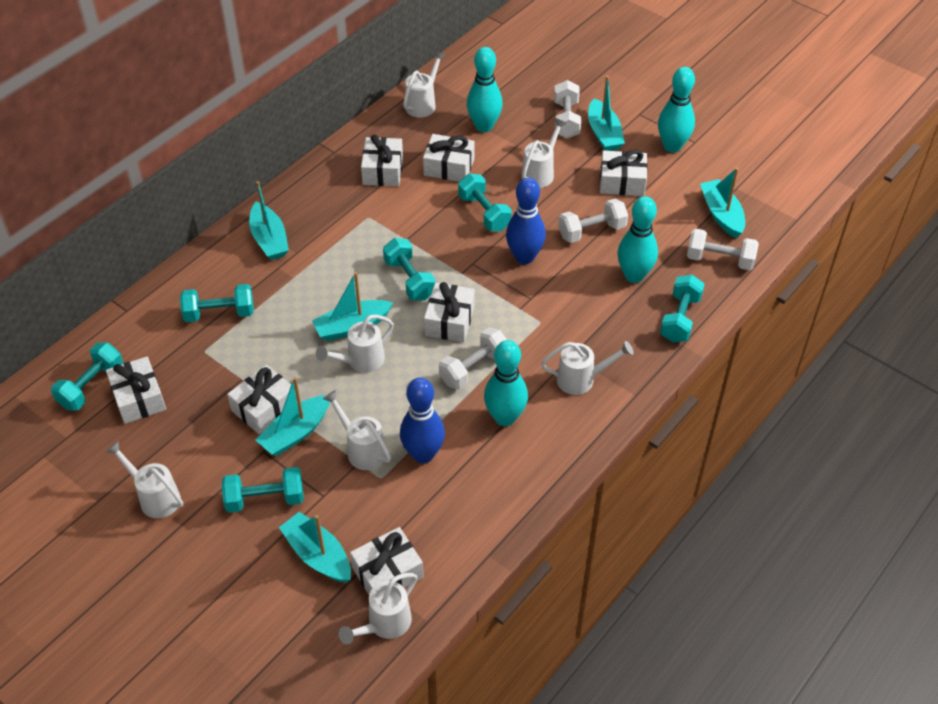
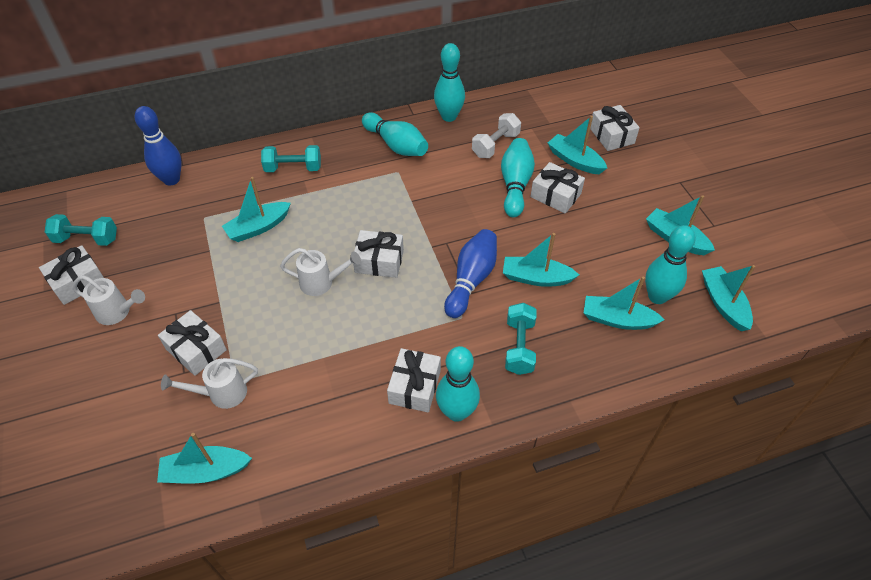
turquoise boat: 6 -> 7
turquoise bowling pin: 4 -> 5
turquoise dumbbell: 6 -> 3
white dumbbell: 4 -> 1
white gift: 7 -> 6
white watering can: 7 -> 3

